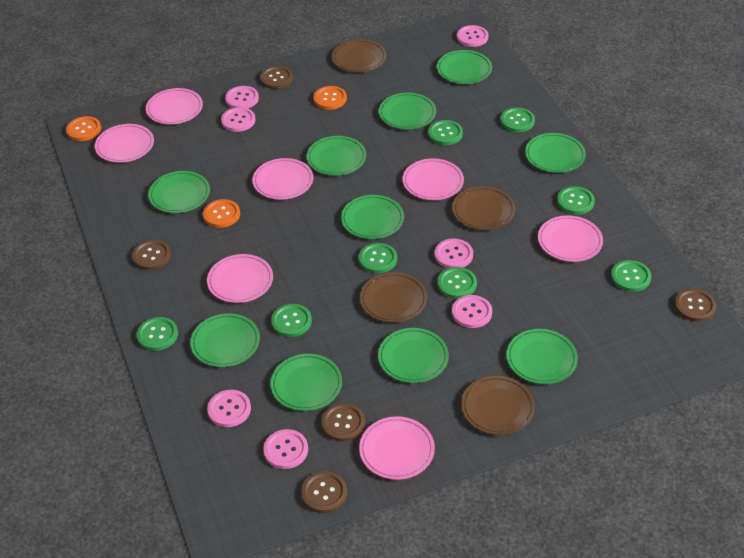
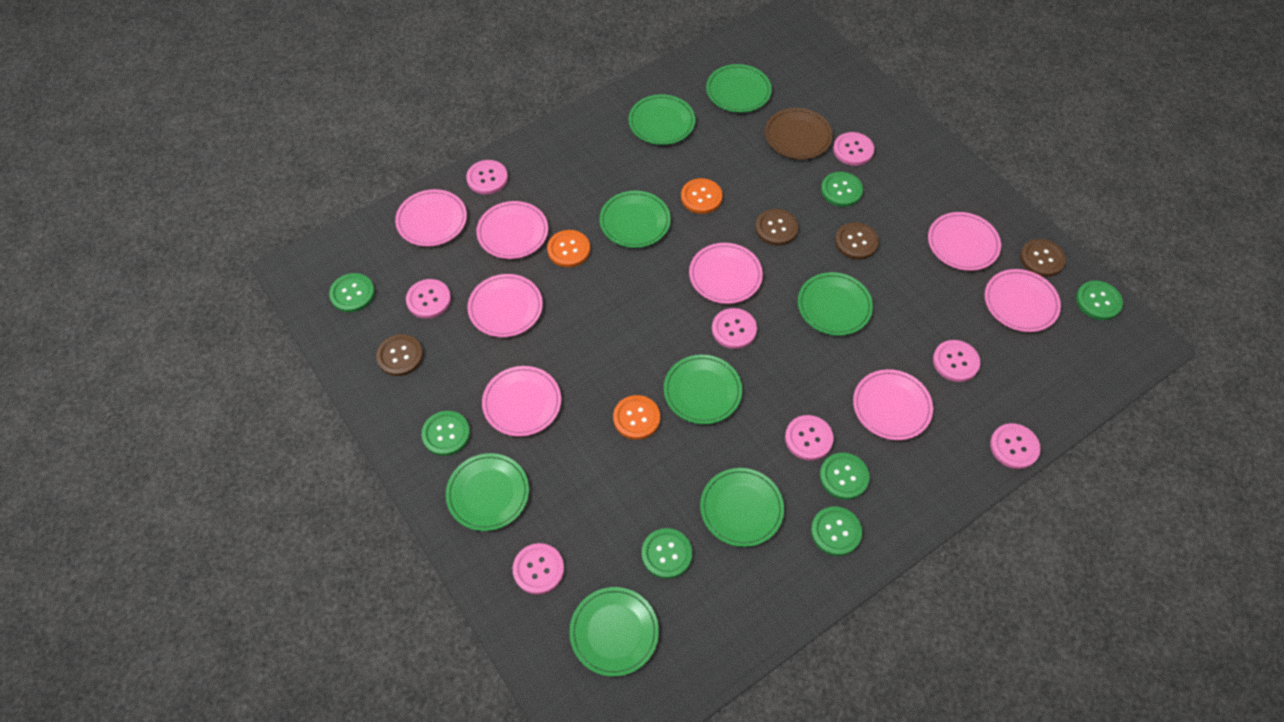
brown button: 5 -> 4
brown plate: 4 -> 1
green button: 8 -> 7
green plate: 10 -> 8
pink button: 7 -> 8
pink plate: 7 -> 8

